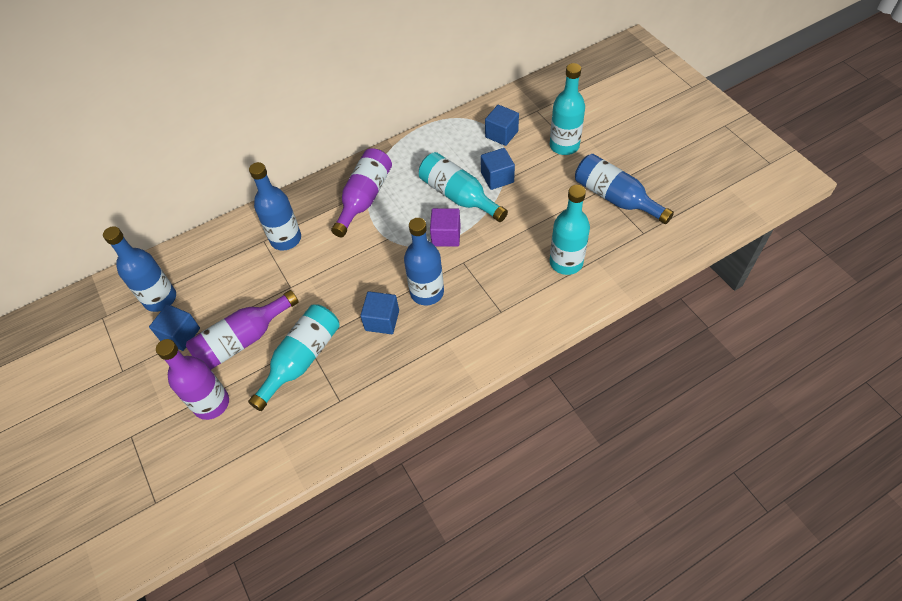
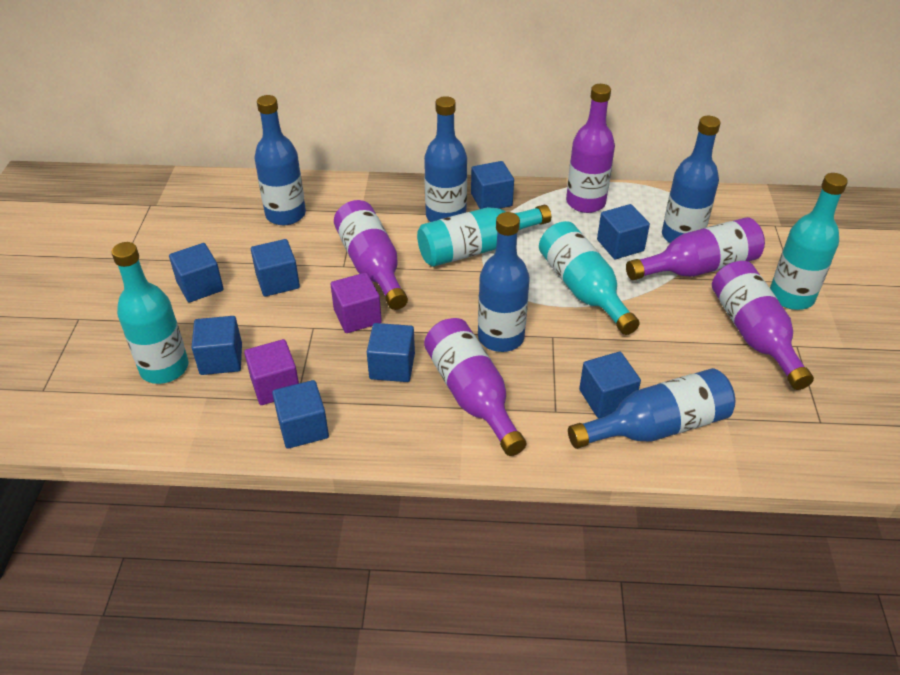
blue bottle: 4 -> 5
blue cube: 4 -> 8
purple bottle: 3 -> 5
purple cube: 1 -> 2

